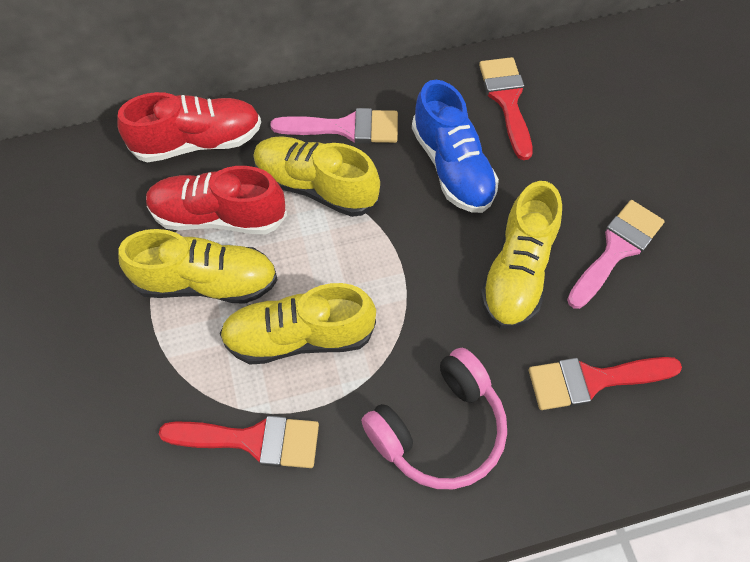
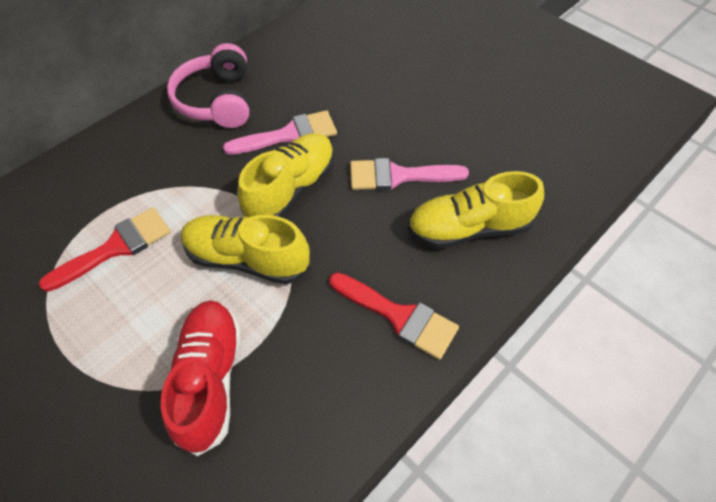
blue shoe: 1 -> 0
red brush: 3 -> 2
red shoe: 2 -> 1
yellow shoe: 4 -> 3

